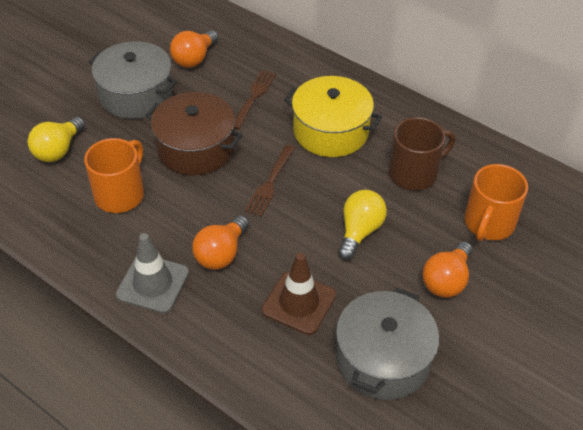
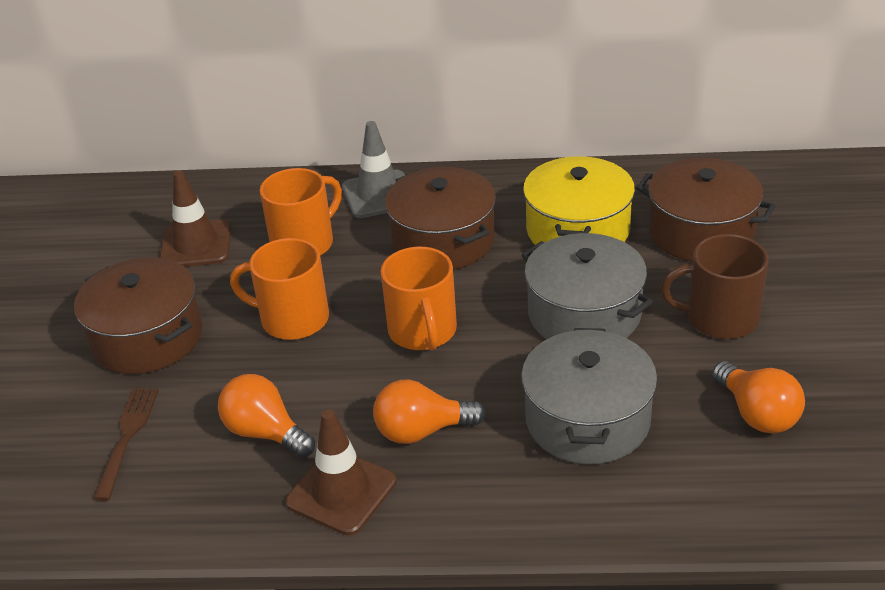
brown fork: 2 -> 1
brown pot: 1 -> 3
brown traffic cone: 1 -> 2
orange mug: 2 -> 3
yellow light bulb: 2 -> 0

